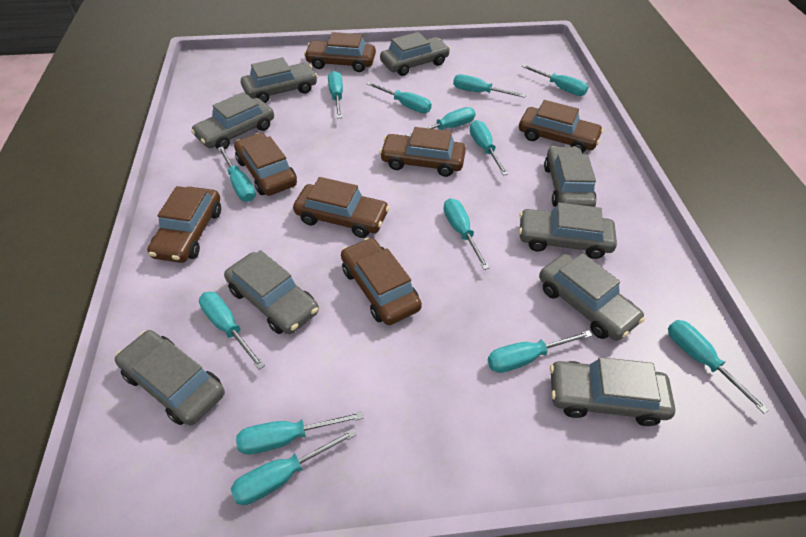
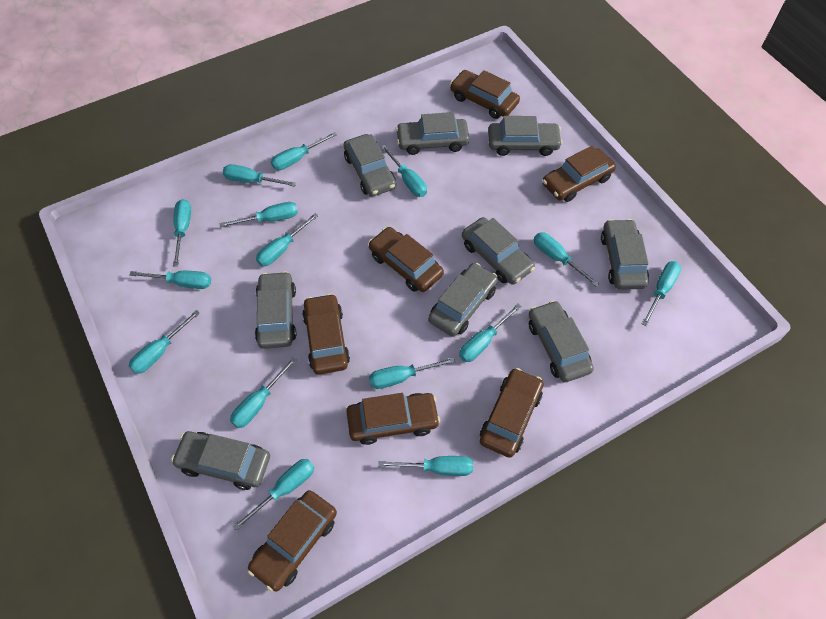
turquoise screwdriver: 13 -> 15

